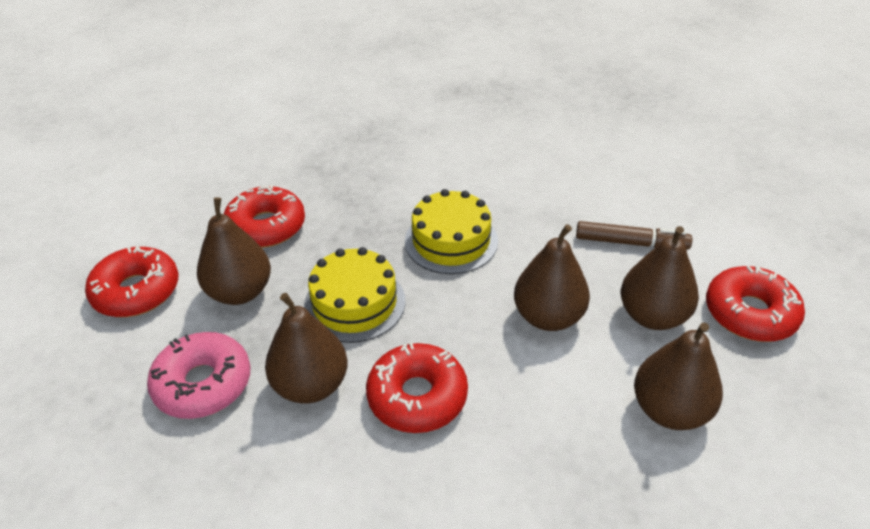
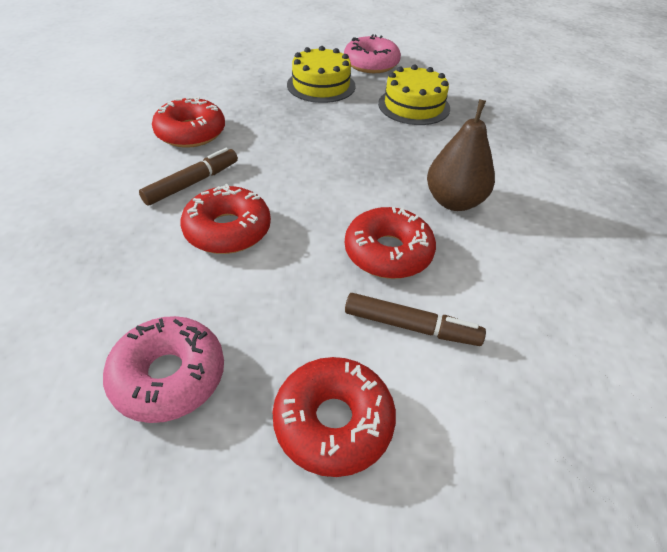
brown marker: 1 -> 2
brown pear: 5 -> 1
pink donut: 1 -> 2

